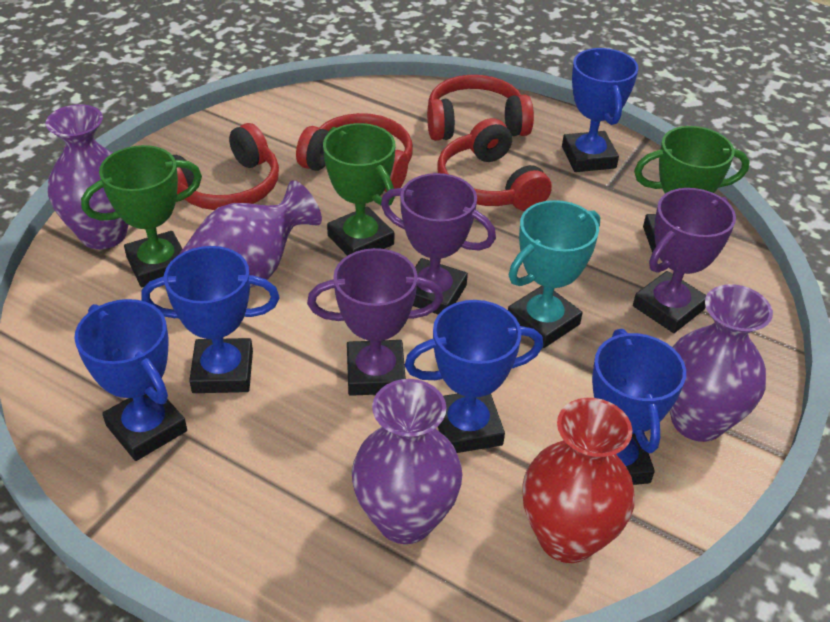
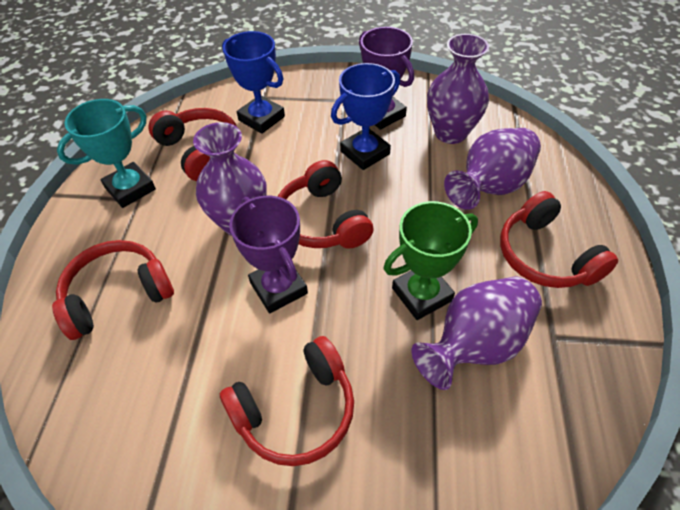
blue trophy: 5 -> 2
green trophy: 3 -> 1
purple trophy: 3 -> 2
red headphones: 4 -> 5
red vase: 1 -> 0

